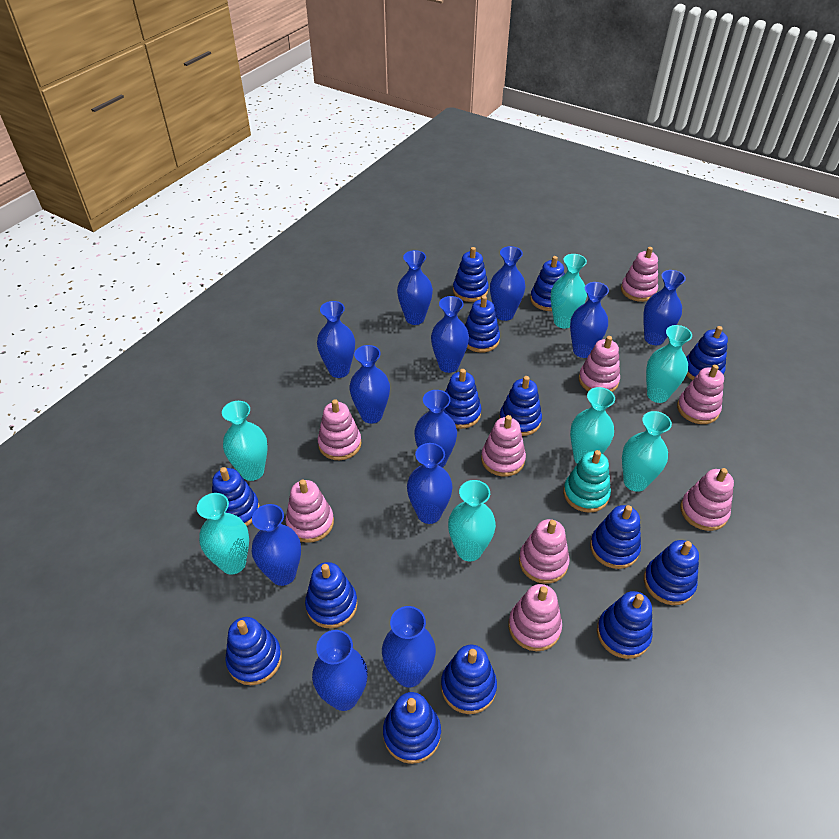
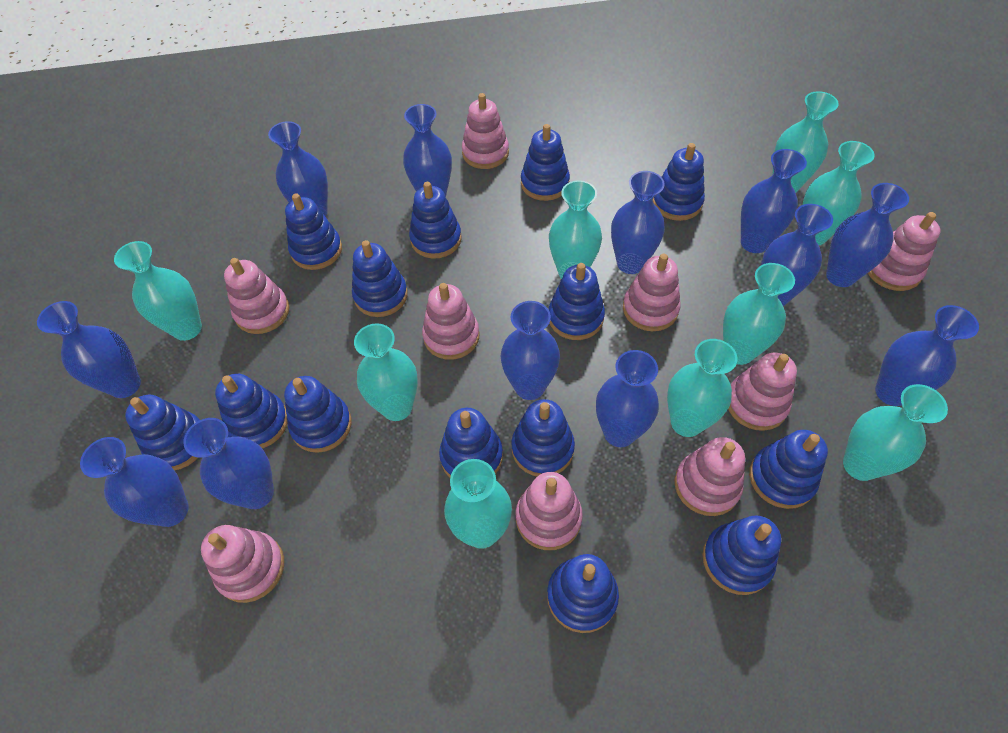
turquoise stacking toy: 1 -> 0
turquoise vase: 7 -> 9

